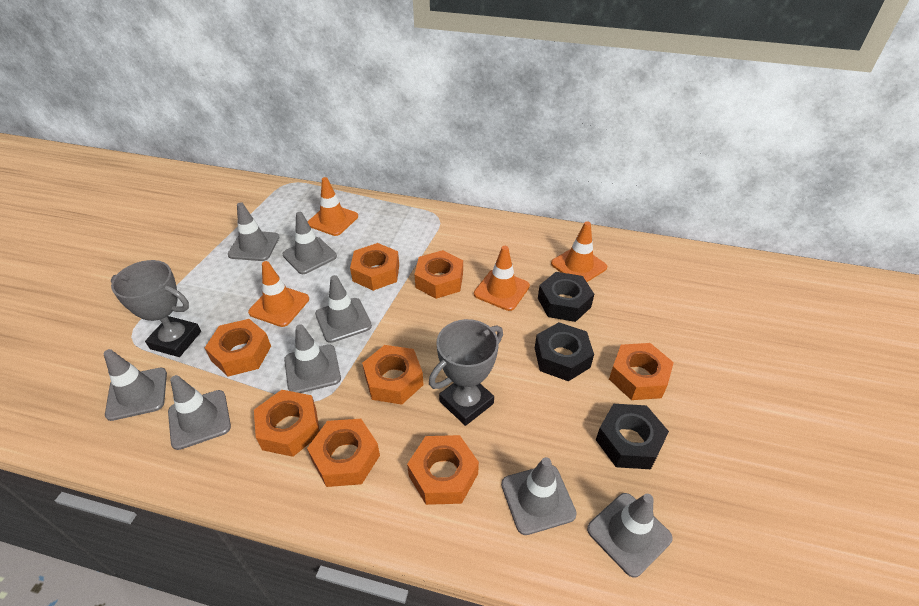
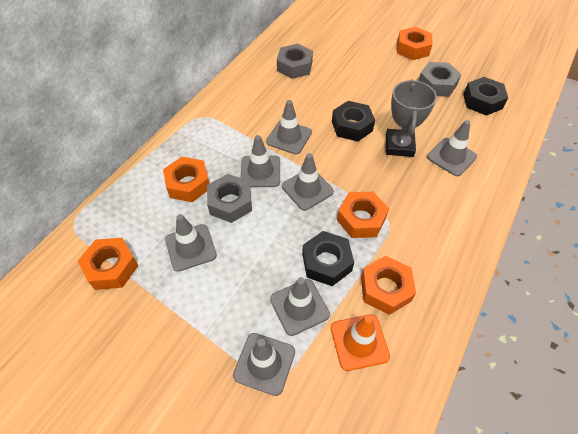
grey nut: 0 -> 3
grey traffic cone: 8 -> 7
grey trophy: 2 -> 1
orange nut: 8 -> 5
orange traffic cone: 4 -> 1

